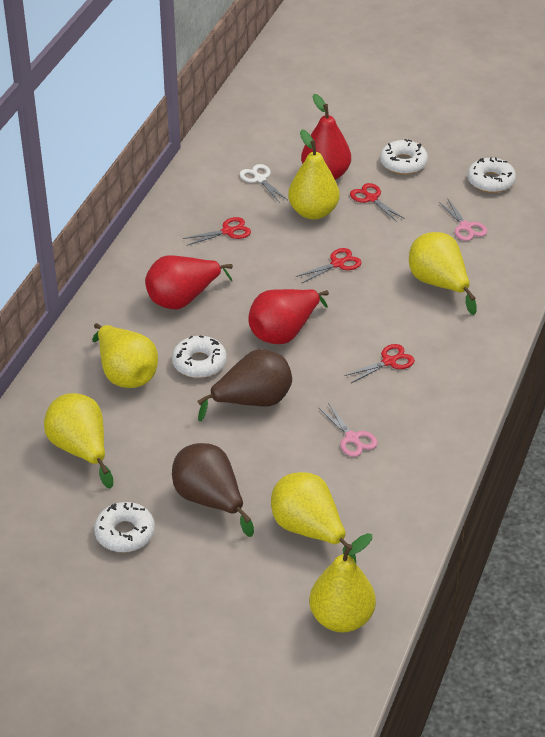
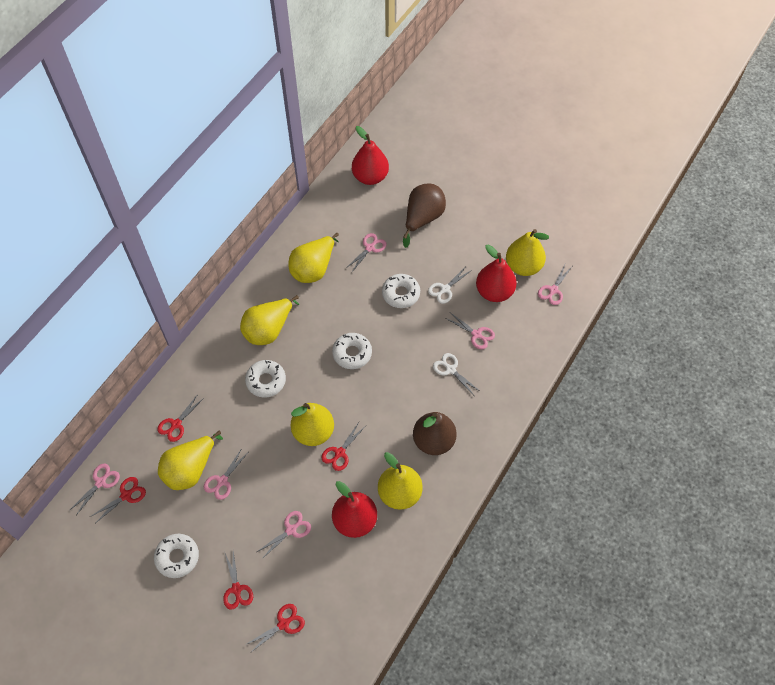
pink scissors: 2 -> 6
red scissors: 4 -> 5
white scissors: 1 -> 2

